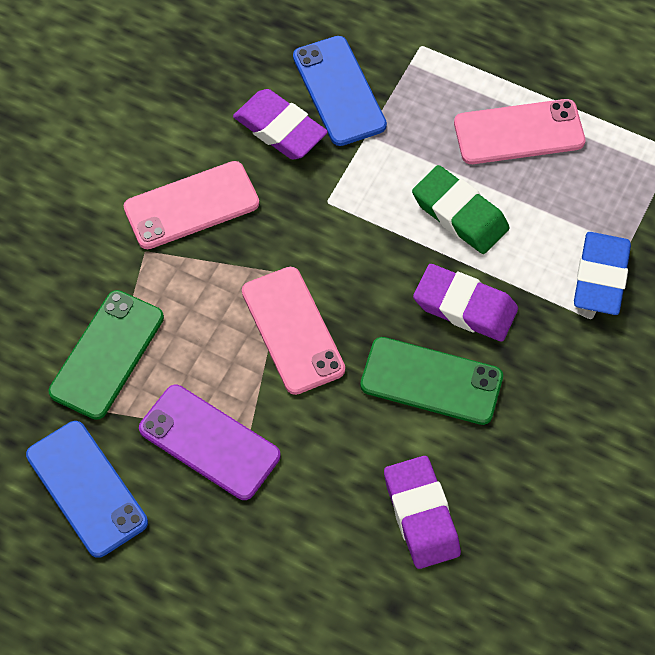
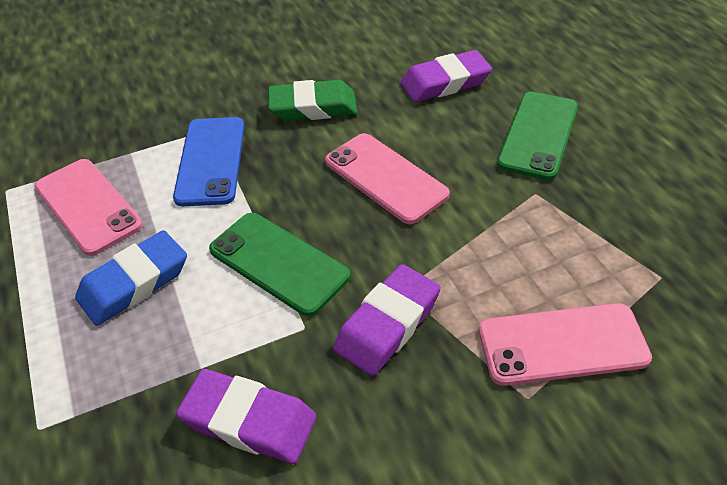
blue phone: 2 -> 1
purple phone: 1 -> 0

